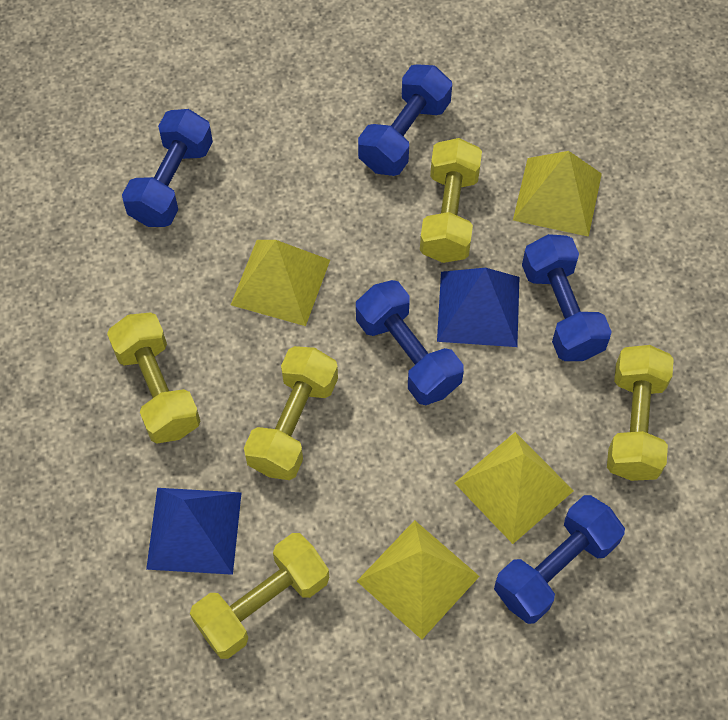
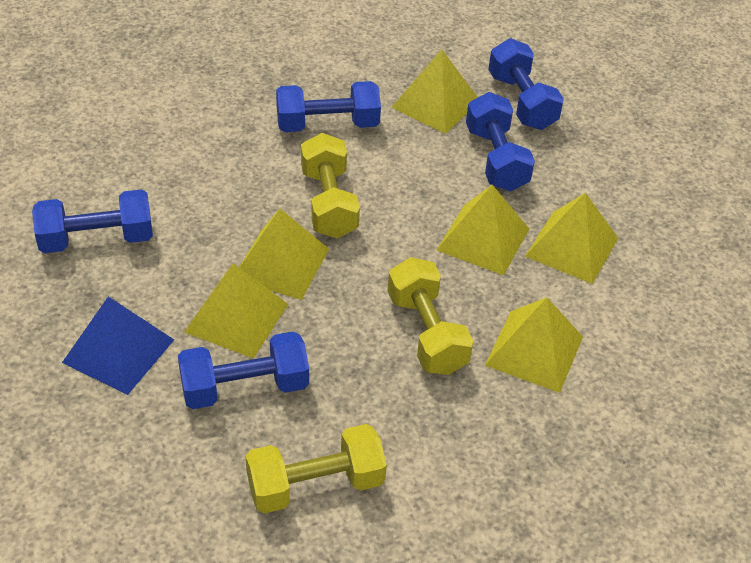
blue pyramid: 2 -> 1
yellow dumbbell: 5 -> 3
yellow pyramid: 4 -> 6

